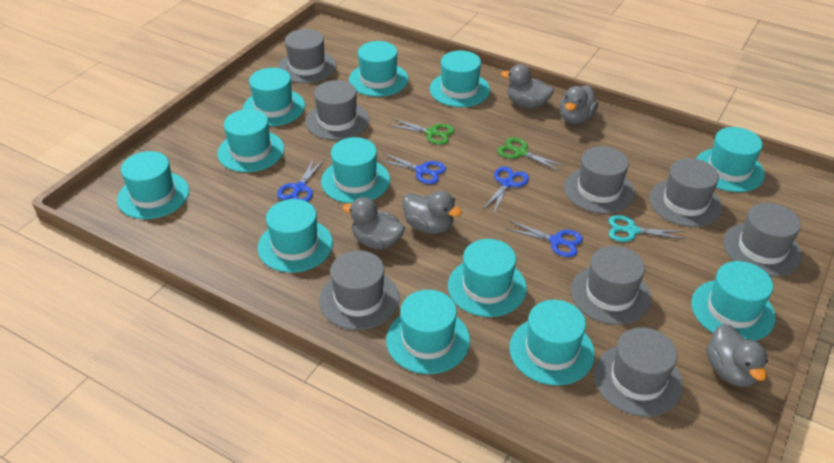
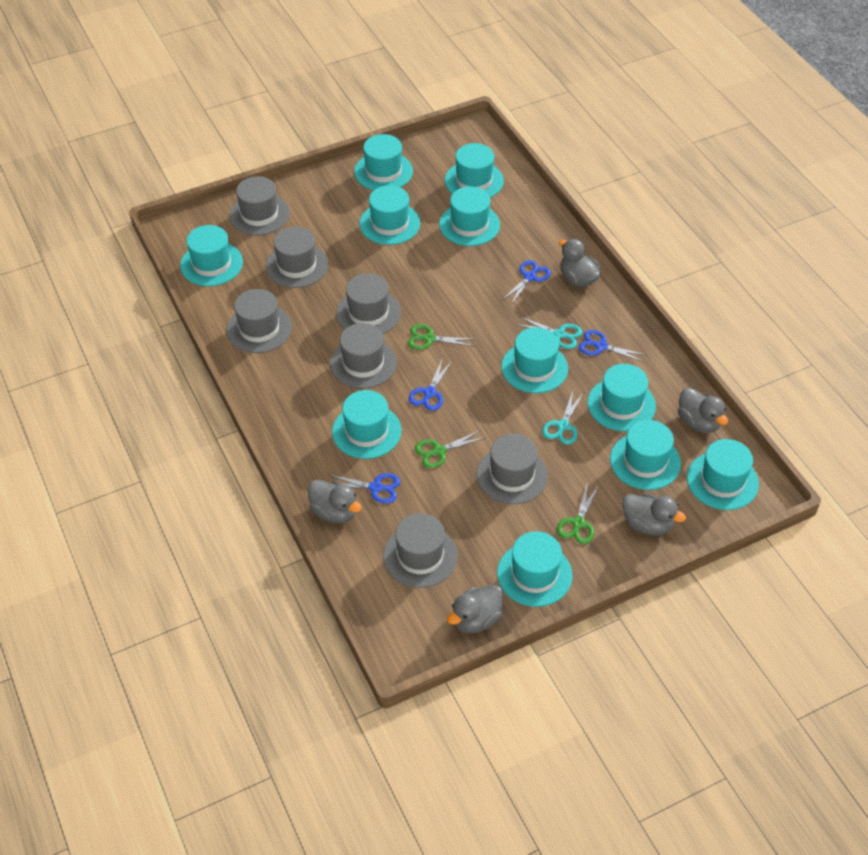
green scissors: 2 -> 3
grey hat: 8 -> 7
turquoise hat: 12 -> 11
turquoise scissors: 1 -> 2

